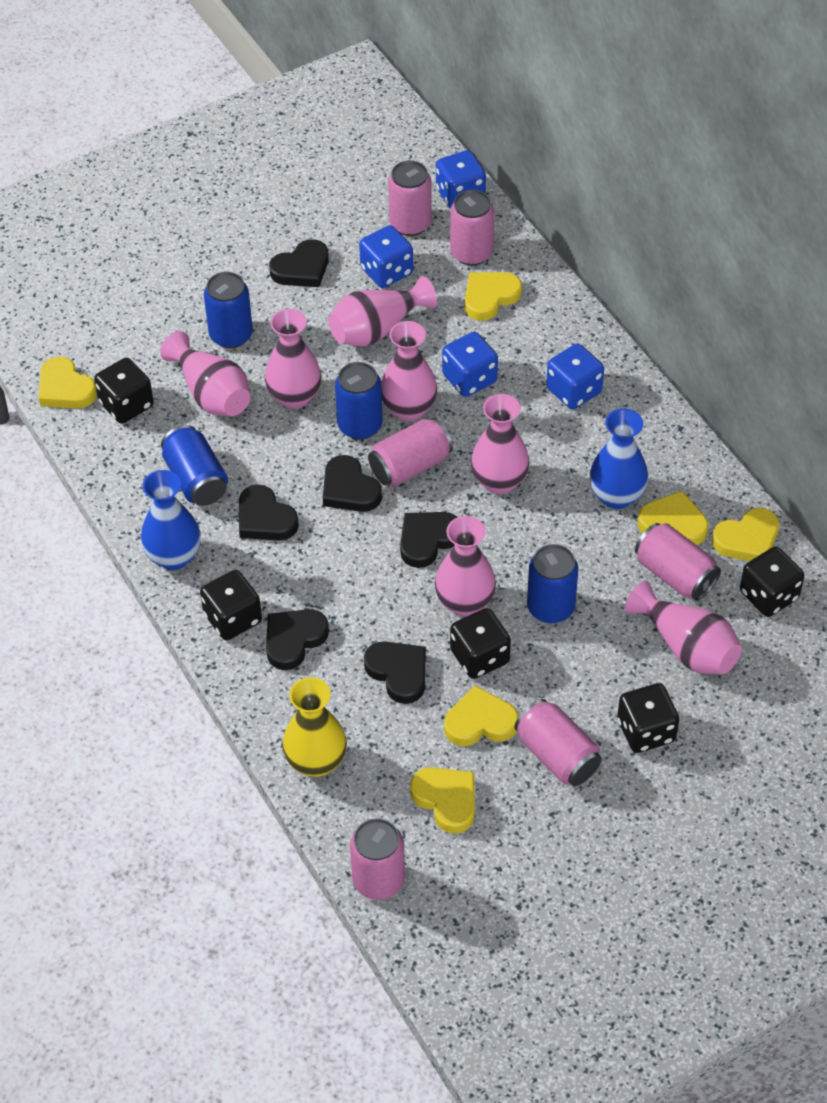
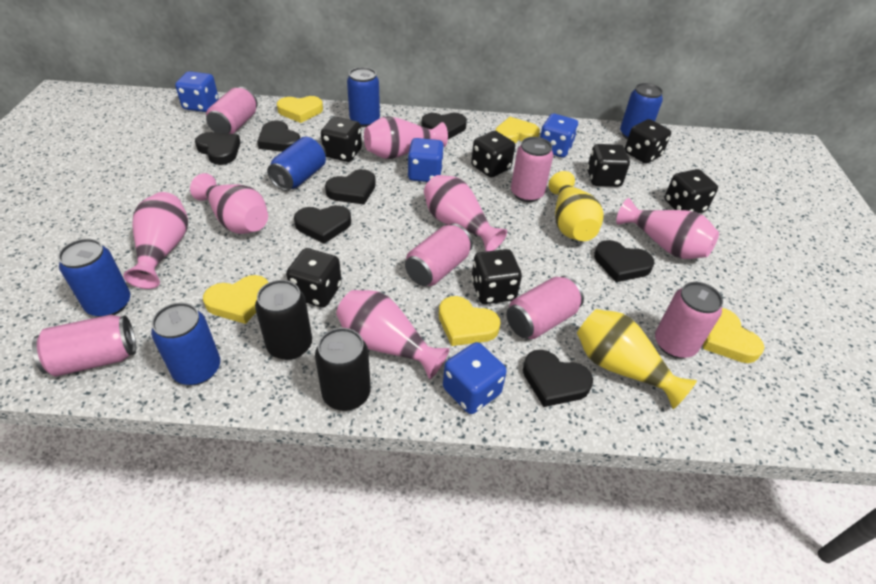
black can: 0 -> 2
black dice: 5 -> 7
black heart: 6 -> 7
blue can: 4 -> 5
blue vase: 2 -> 0
pink vase: 7 -> 6
yellow heart: 6 -> 5
yellow vase: 1 -> 2

